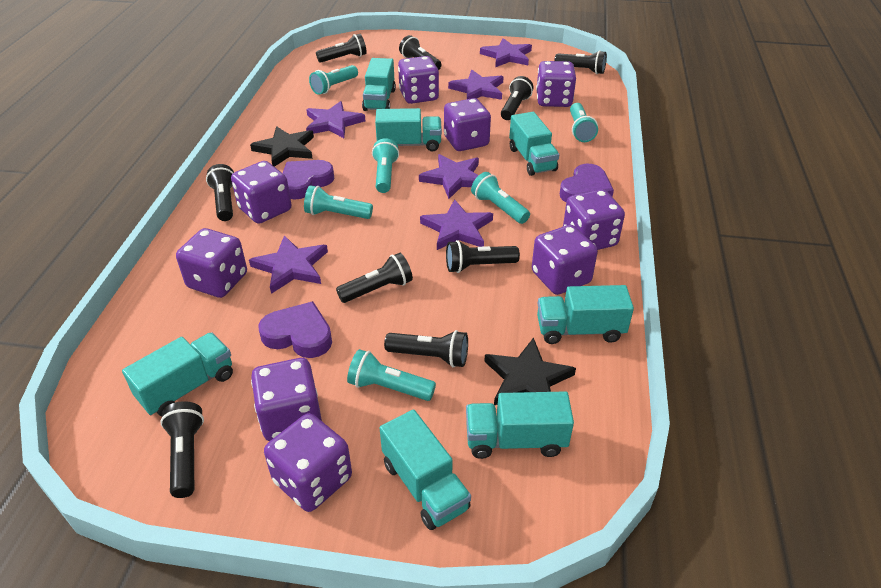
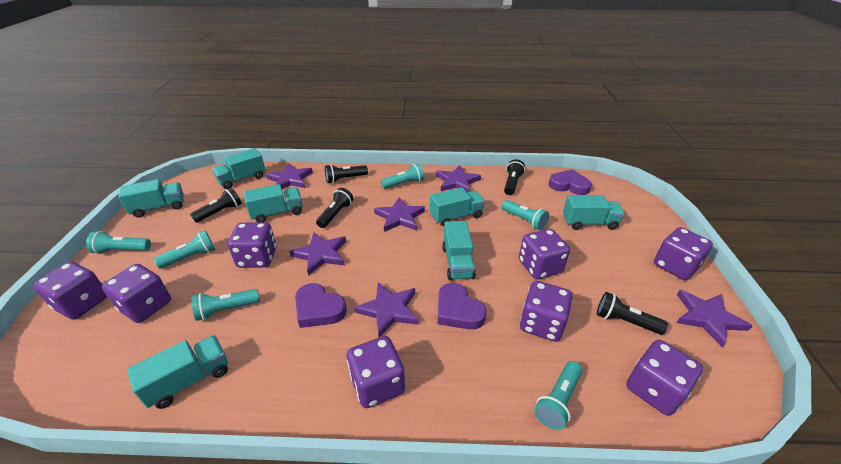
black flashlight: 9 -> 5
black star: 2 -> 0
purple dice: 9 -> 8

